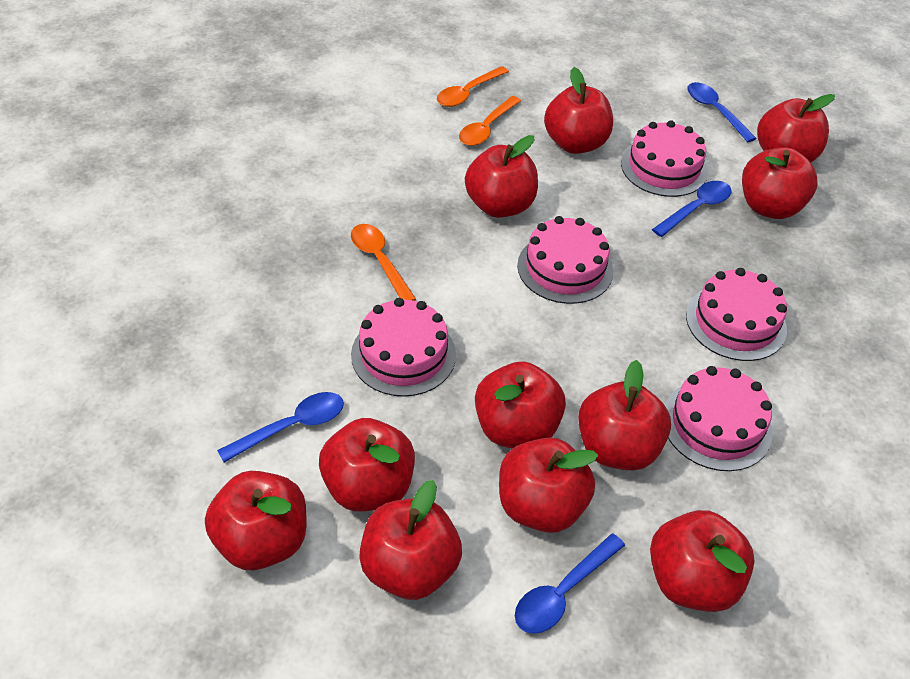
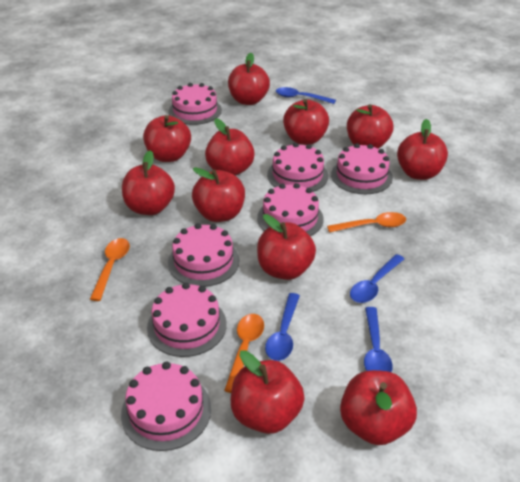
pink cake: 5 -> 7

